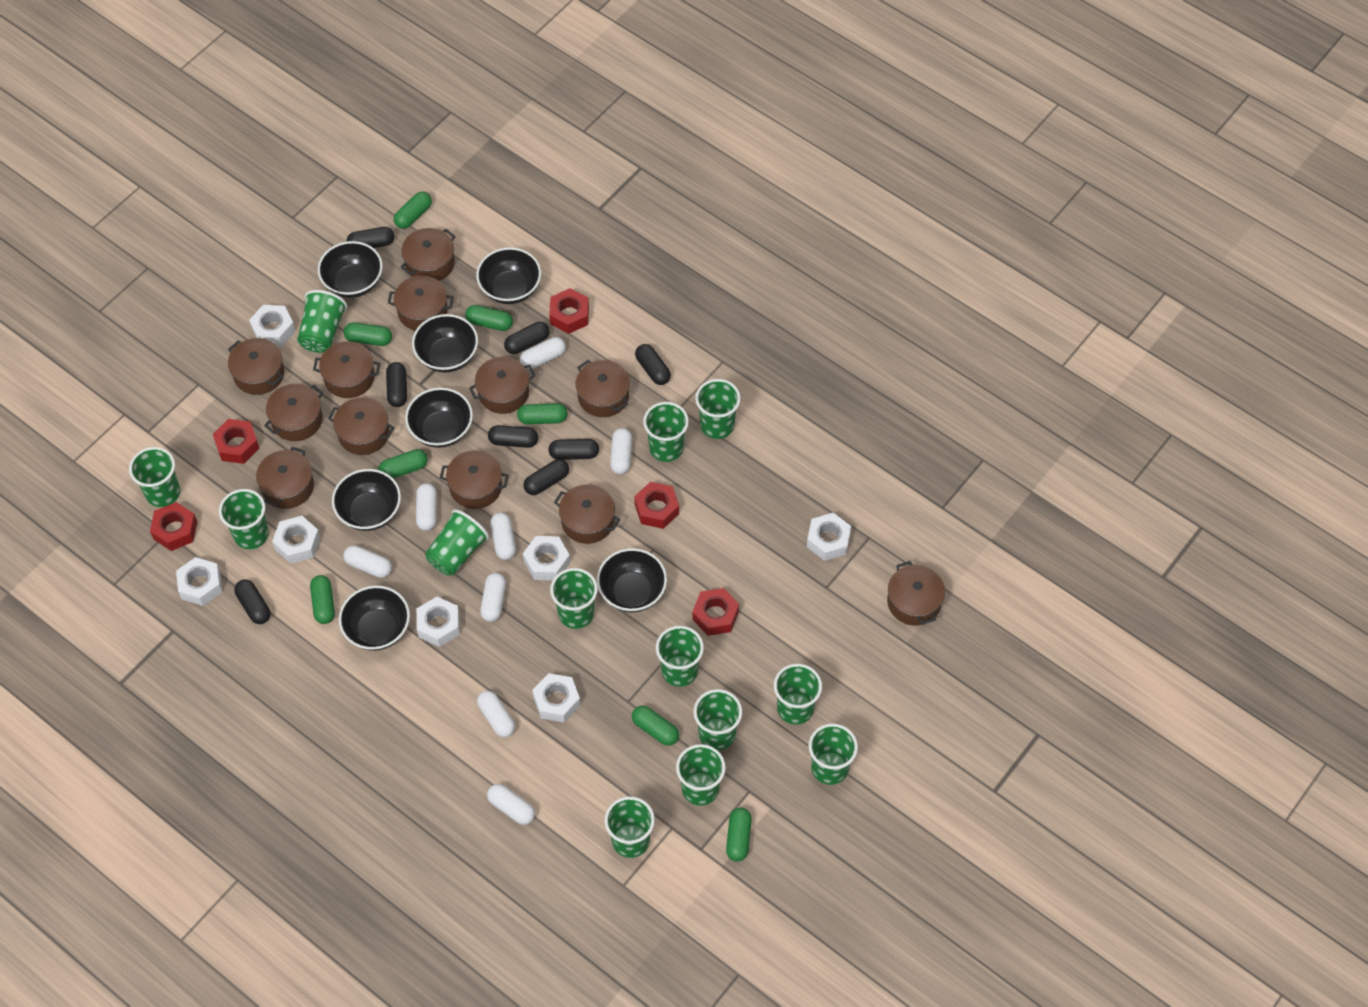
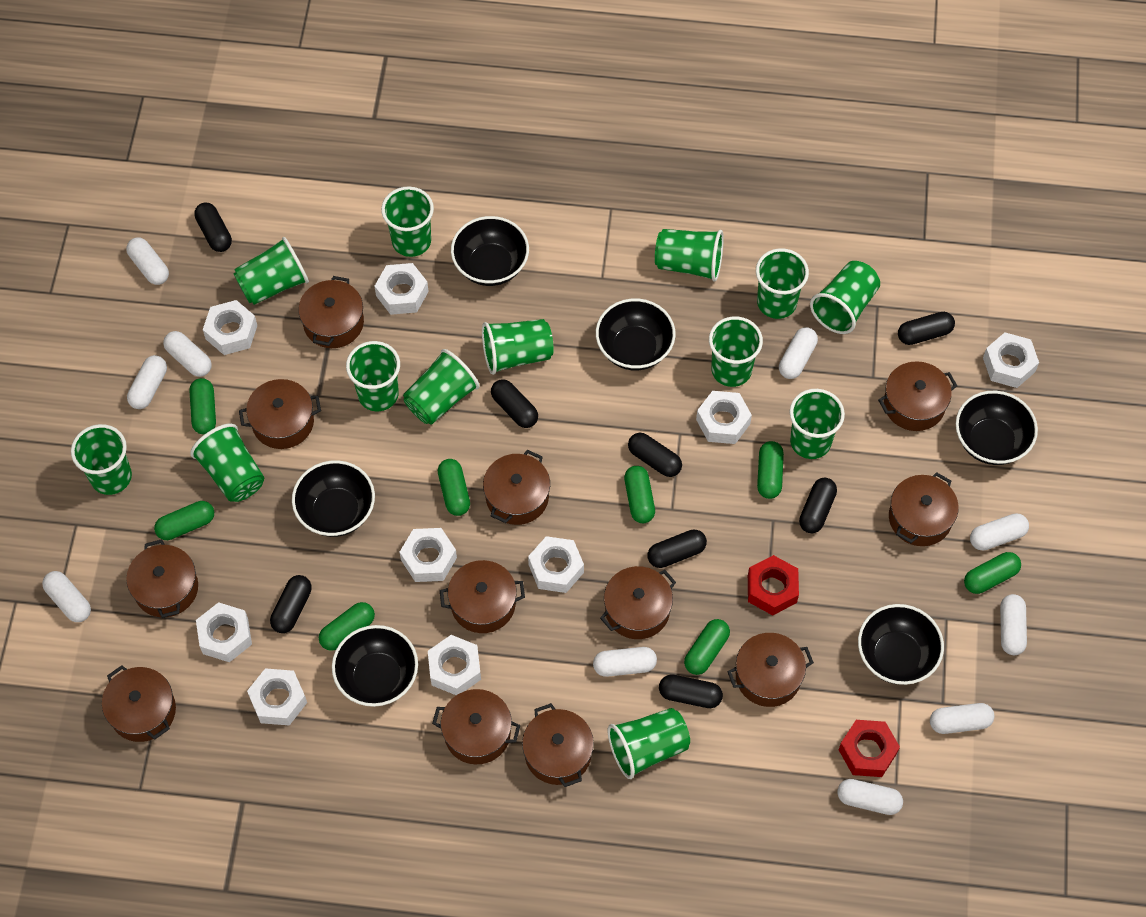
black bowl: 7 -> 6
red nut: 5 -> 2
white capsule: 8 -> 10
white nut: 7 -> 9

